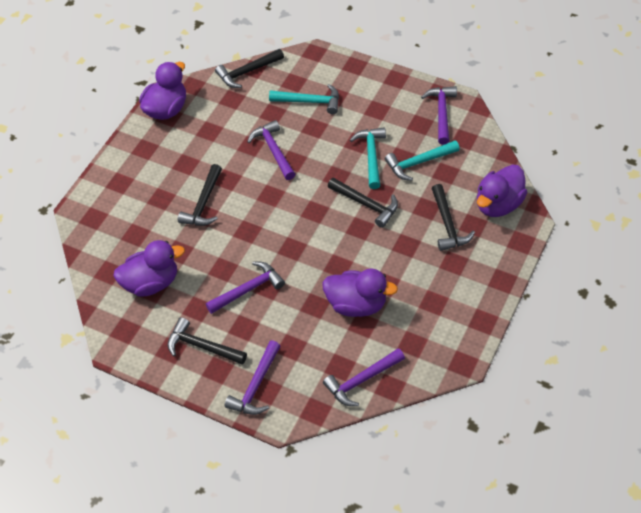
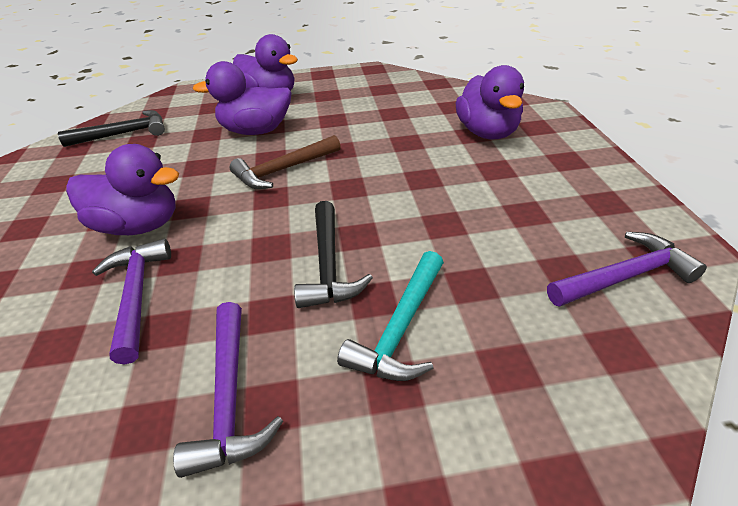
black hammer: 5 -> 2
brown hammer: 0 -> 1
purple hammer: 5 -> 3
turquoise hammer: 3 -> 1

